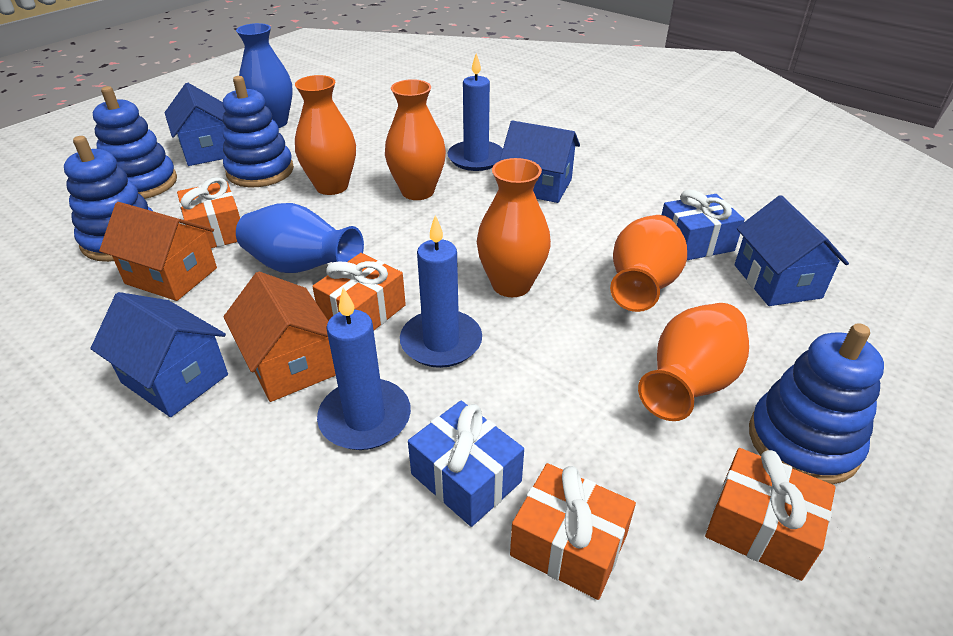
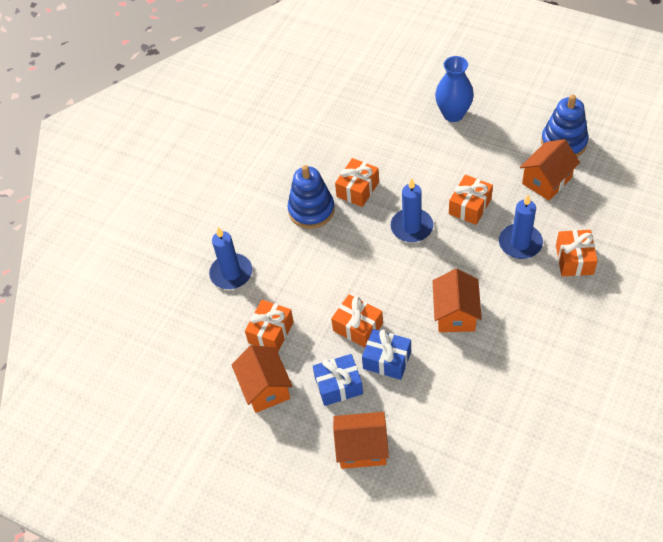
blue house: 4 -> 0
blue stacking toy: 4 -> 2
blue vase: 2 -> 1
orange gift: 4 -> 5
orange house: 2 -> 4
orange vase: 5 -> 0

